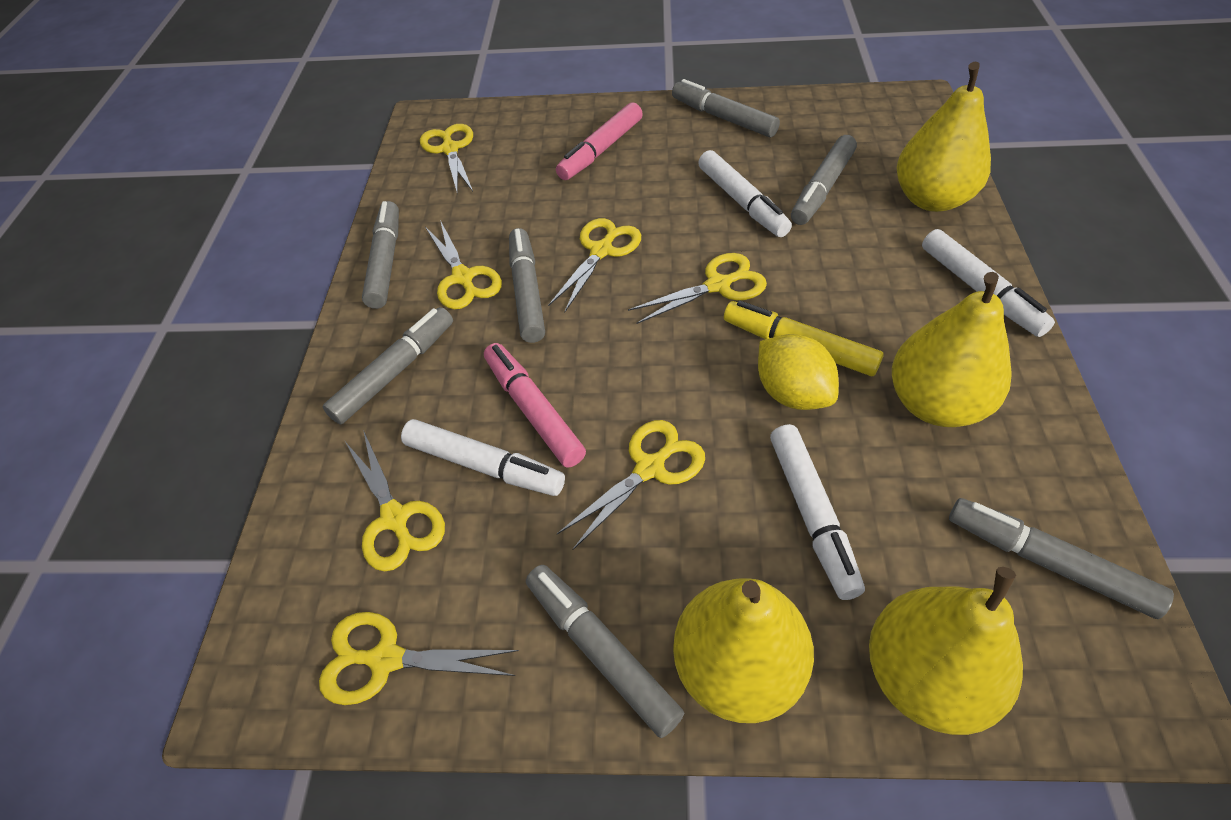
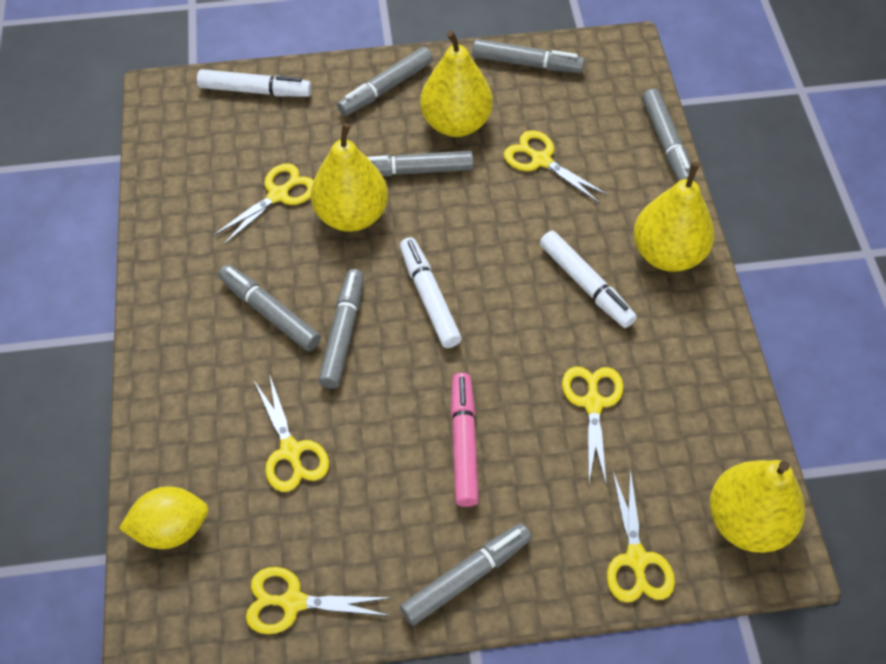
pink marker: 2 -> 1
white marker: 4 -> 3
yellow marker: 1 -> 0
yellow scissors: 7 -> 6

